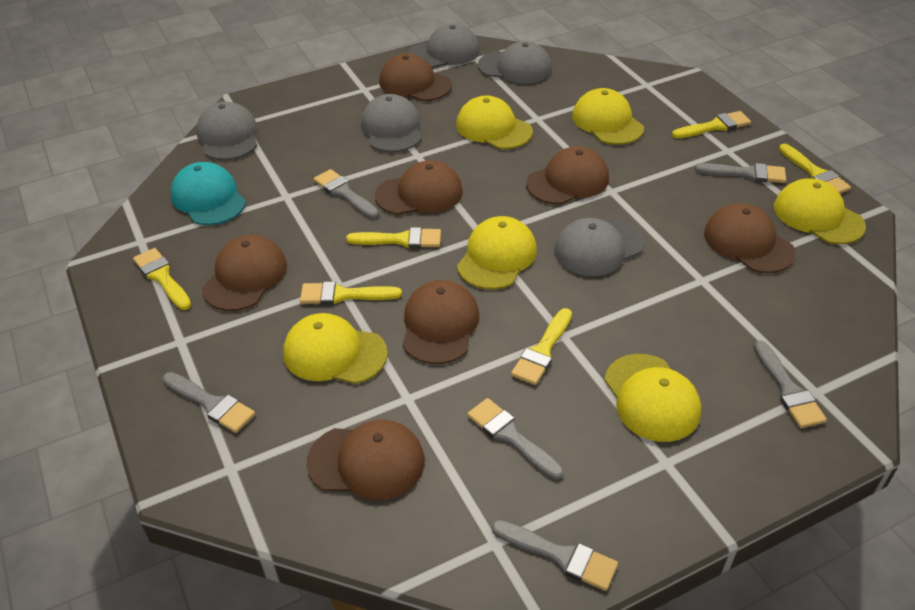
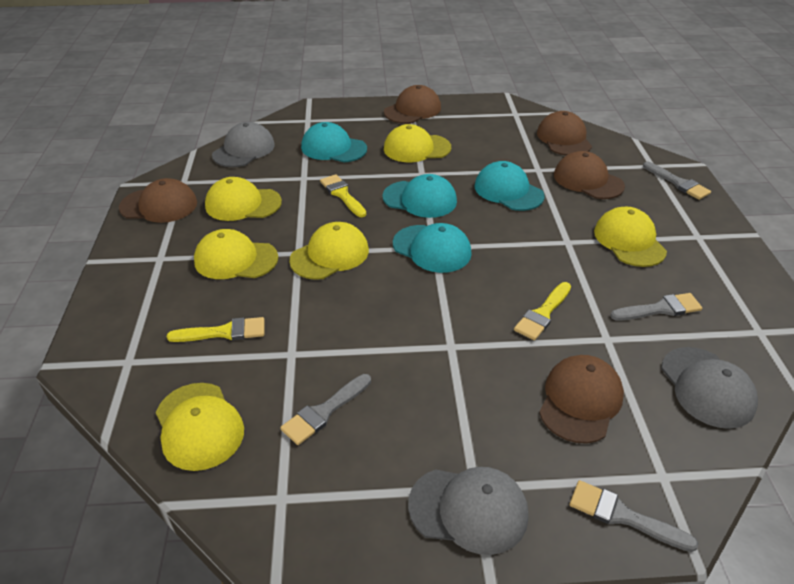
brown cap: 7 -> 5
grey brush: 6 -> 4
grey cap: 5 -> 3
turquoise cap: 1 -> 4
yellow brush: 6 -> 3

